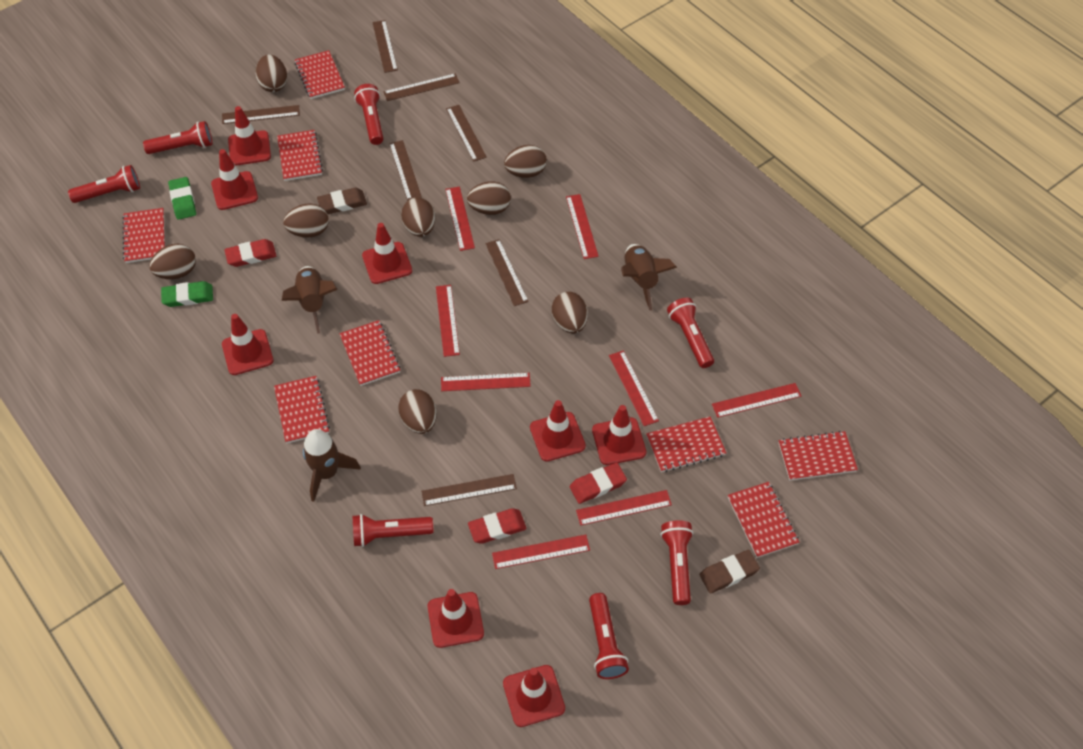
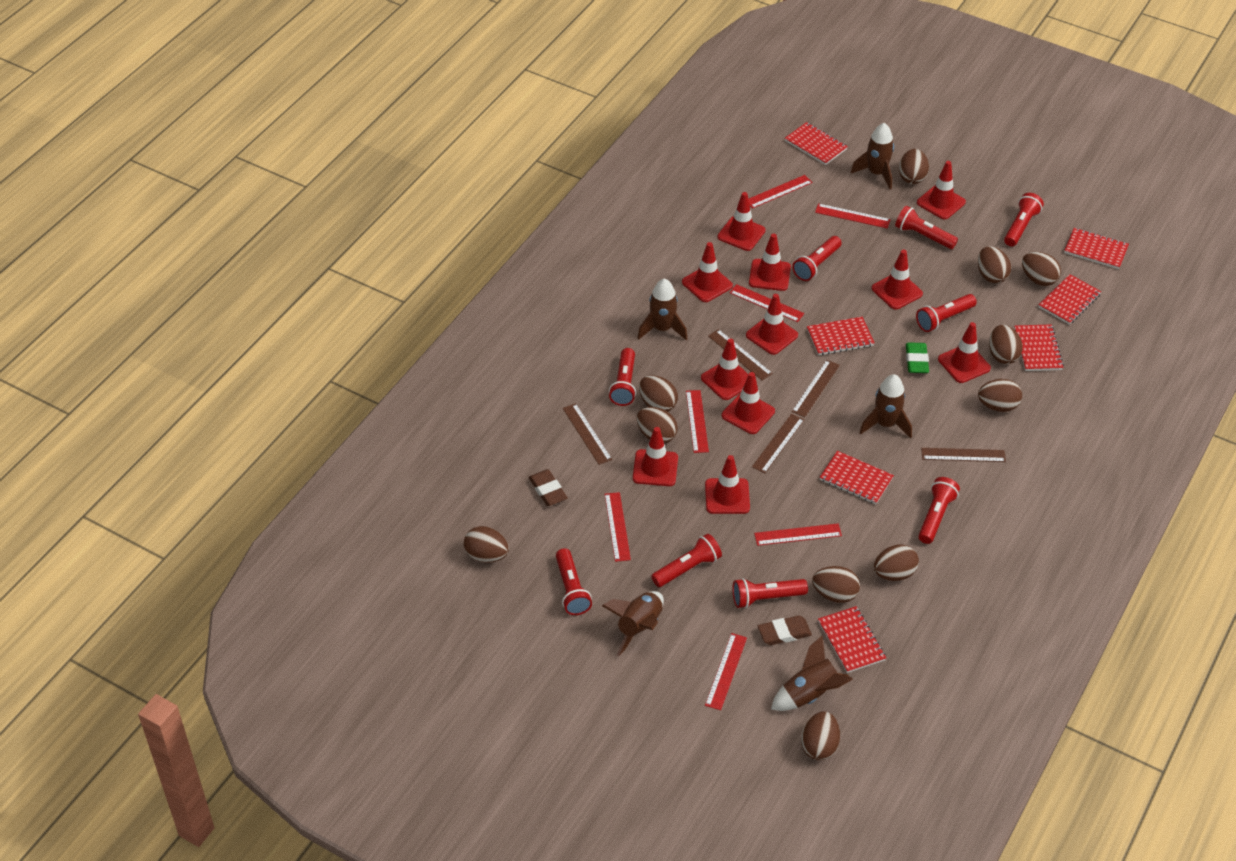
brown egg: 8 -> 11
brown rocket: 3 -> 5
brown ruler: 7 -> 5
green eraser: 2 -> 1
red eraser: 3 -> 0
red flashlight: 7 -> 9
red notebook: 8 -> 7
red ruler: 8 -> 7
red traffic cone: 8 -> 11

